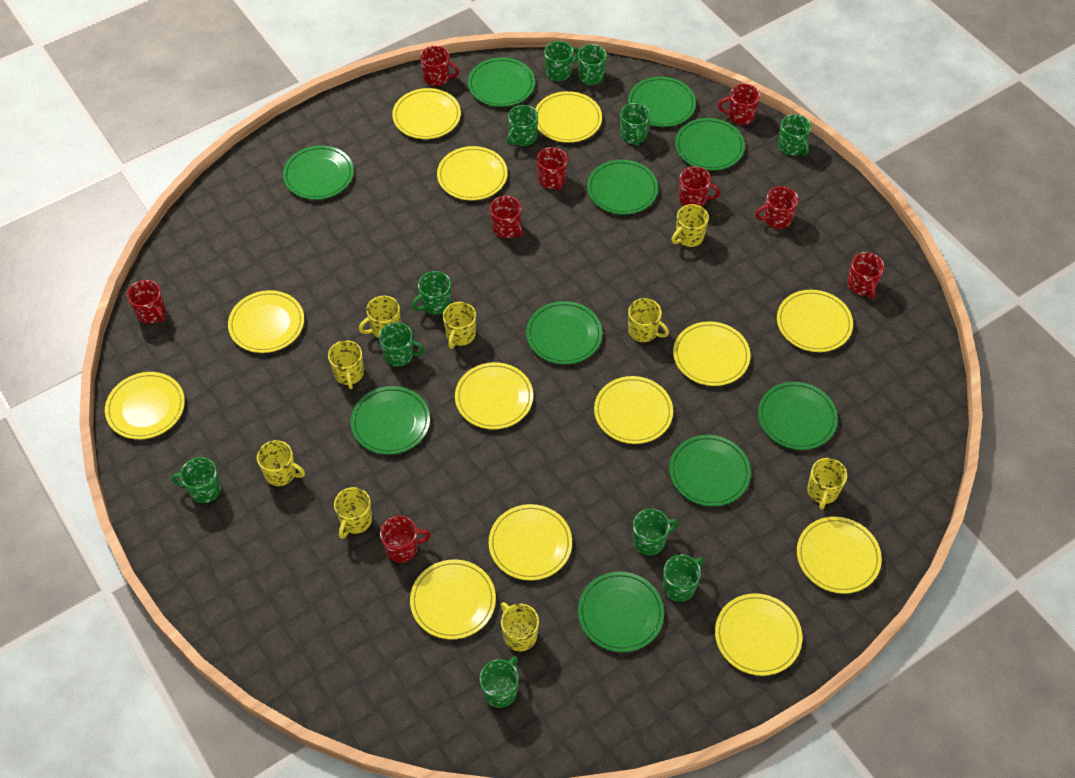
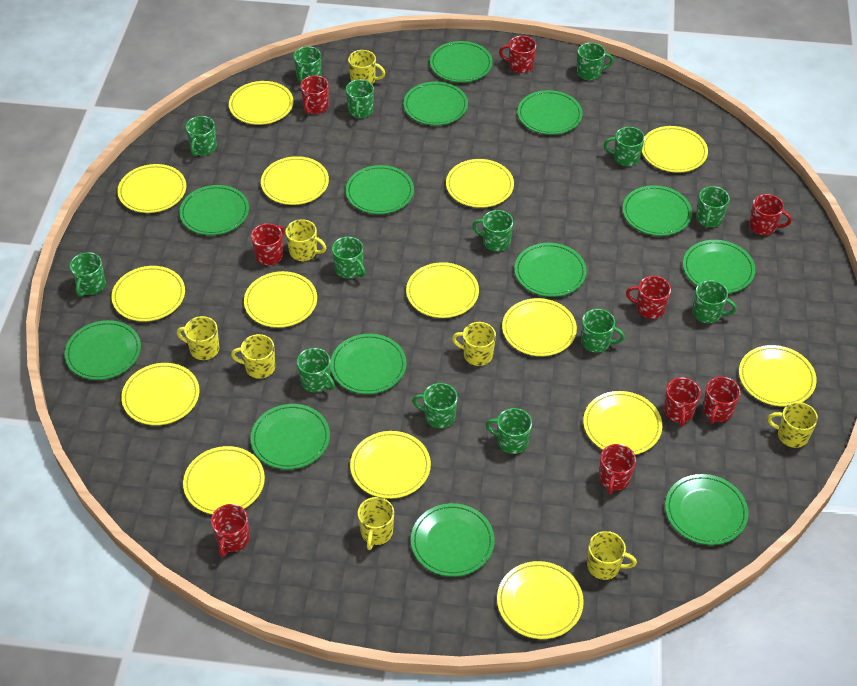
green mug: 11 -> 14
green plate: 10 -> 13
yellow mug: 9 -> 8
yellow plate: 13 -> 15

